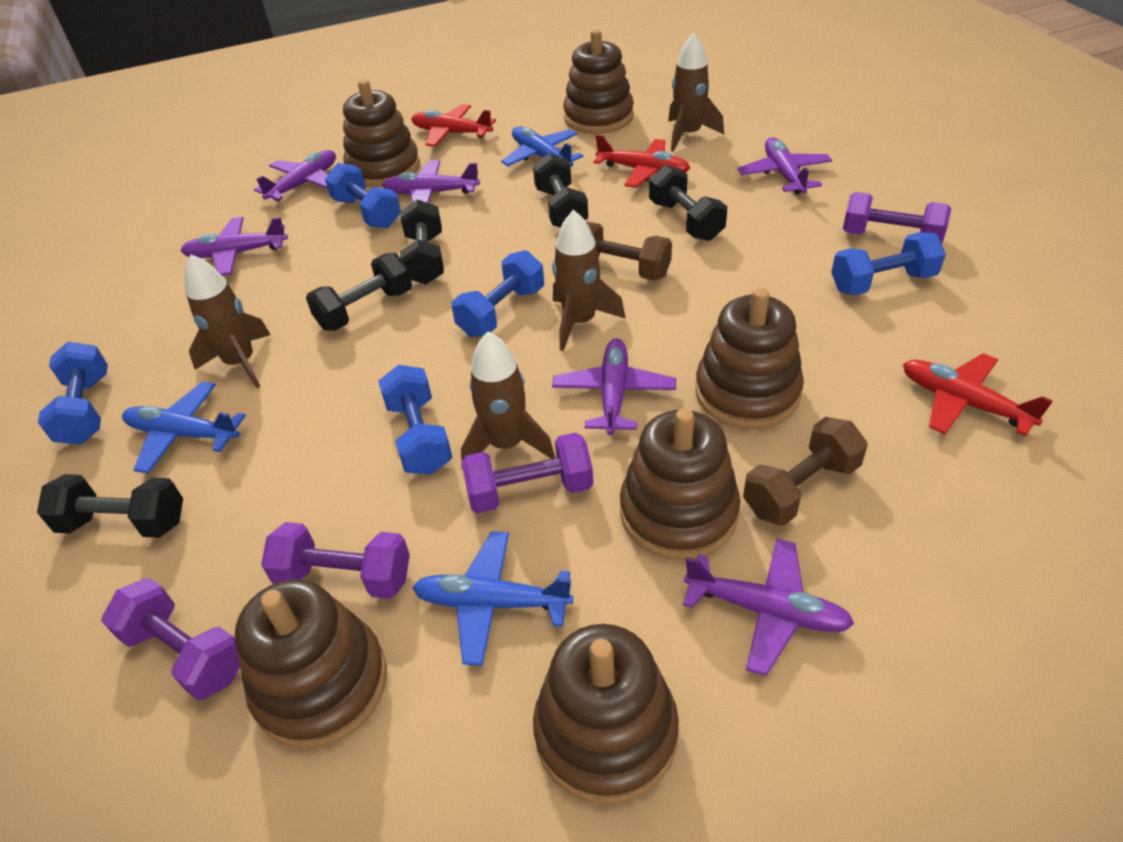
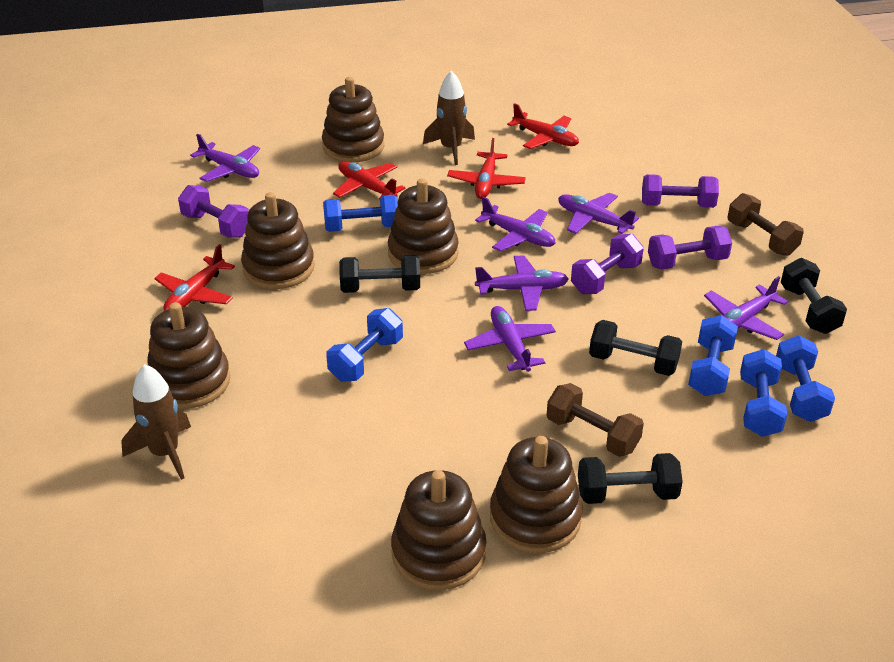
black dumbbell: 5 -> 4
blue plane: 3 -> 0
brown rocket: 4 -> 2
red plane: 3 -> 4

